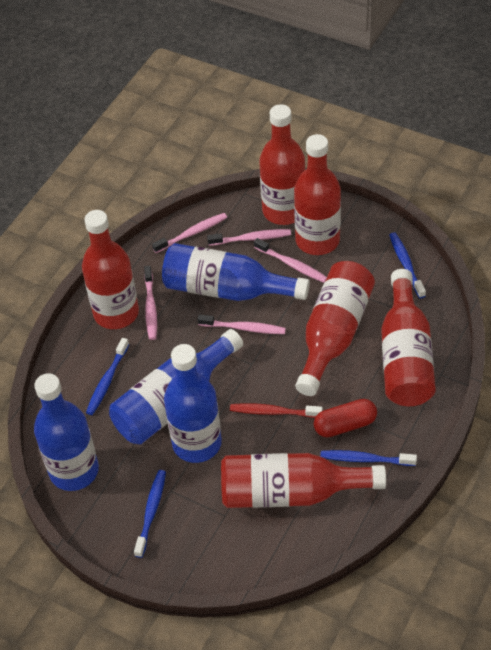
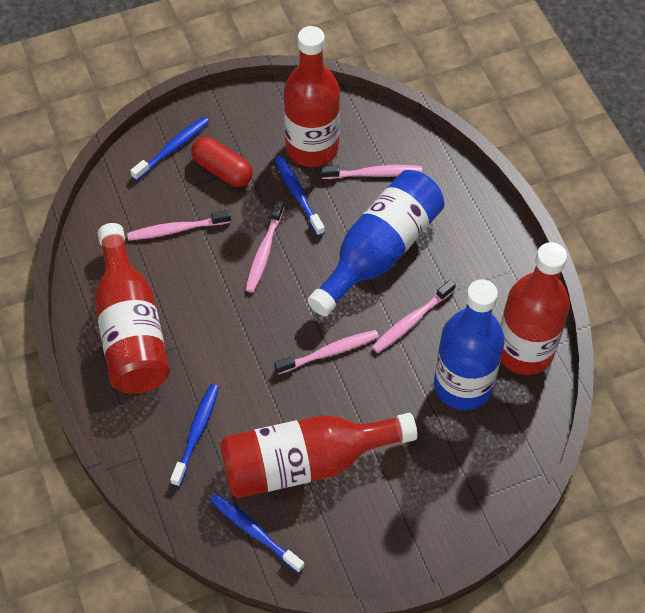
blue bottle: 4 -> 2
red bottle: 6 -> 4
red toothbrush: 1 -> 0

